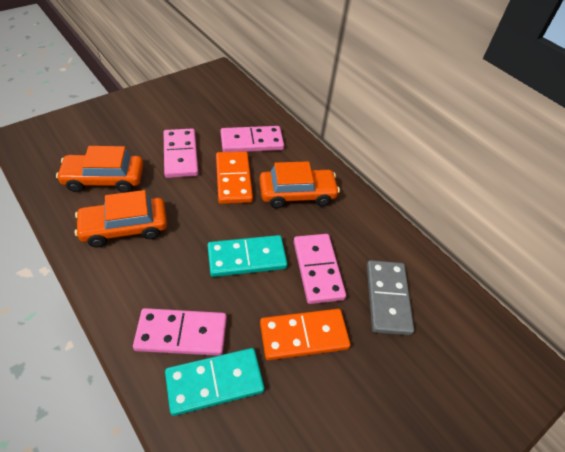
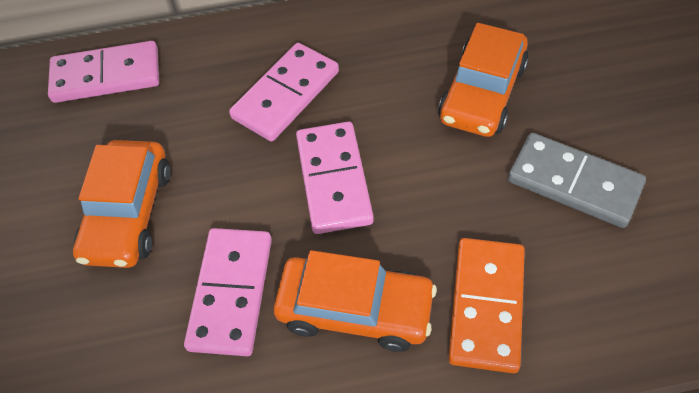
orange domino: 2 -> 1
turquoise domino: 2 -> 0

